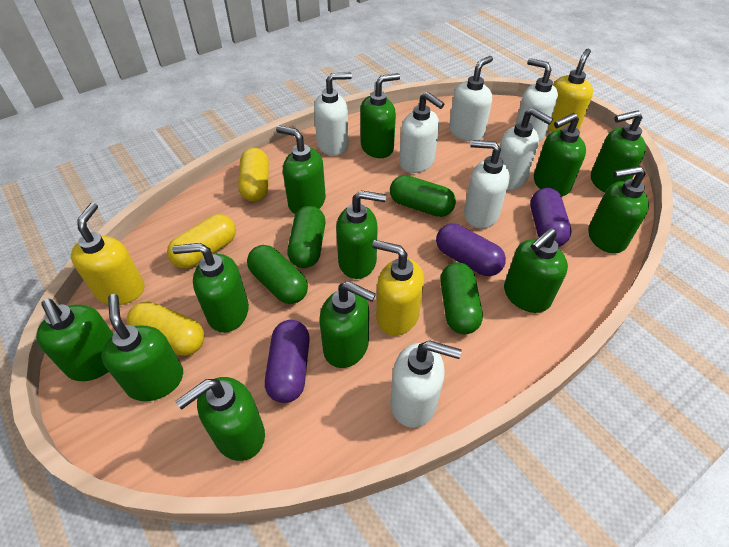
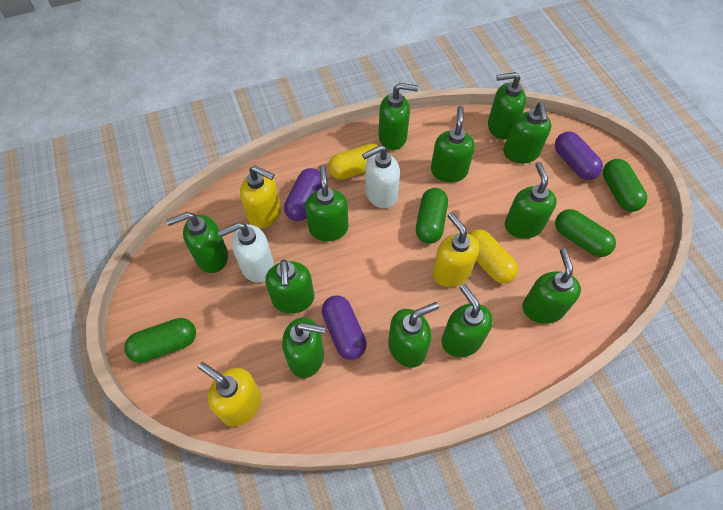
white soap dispenser: 7 -> 2
yellow capsule: 3 -> 2

